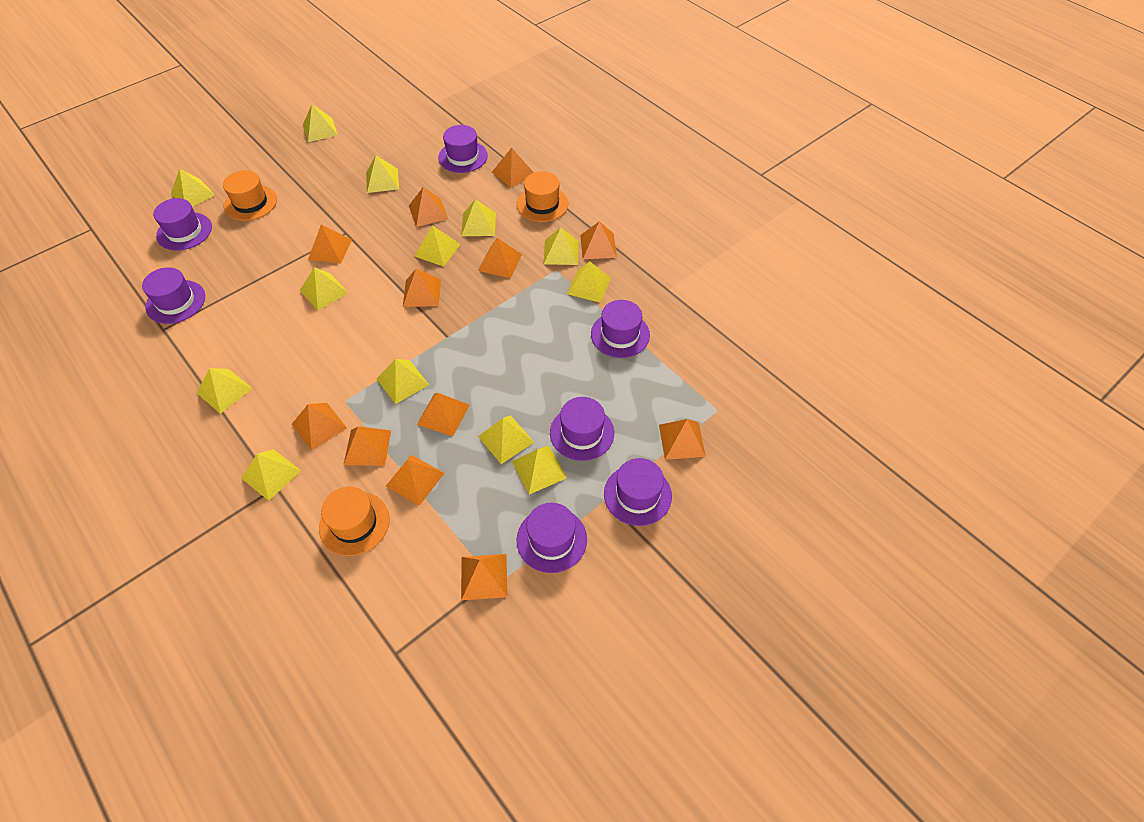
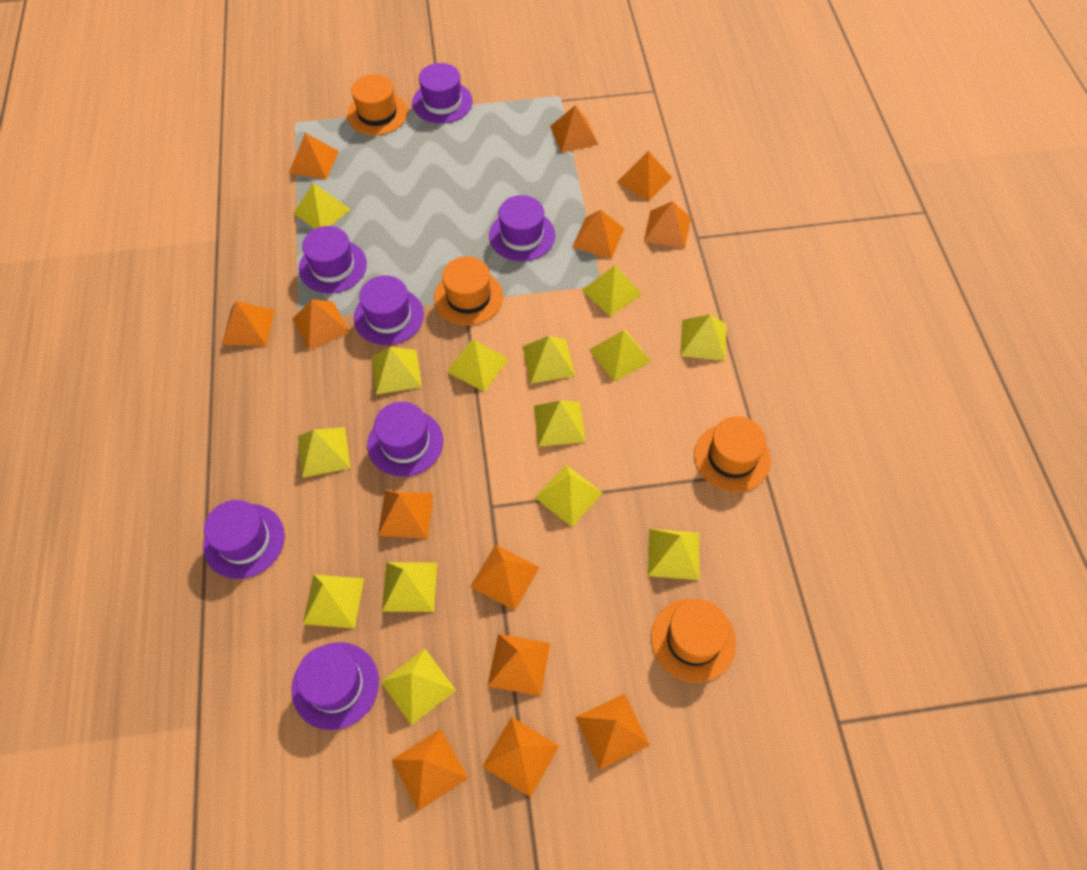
orange hat: 3 -> 4
orange pyramid: 12 -> 13
yellow pyramid: 13 -> 14

